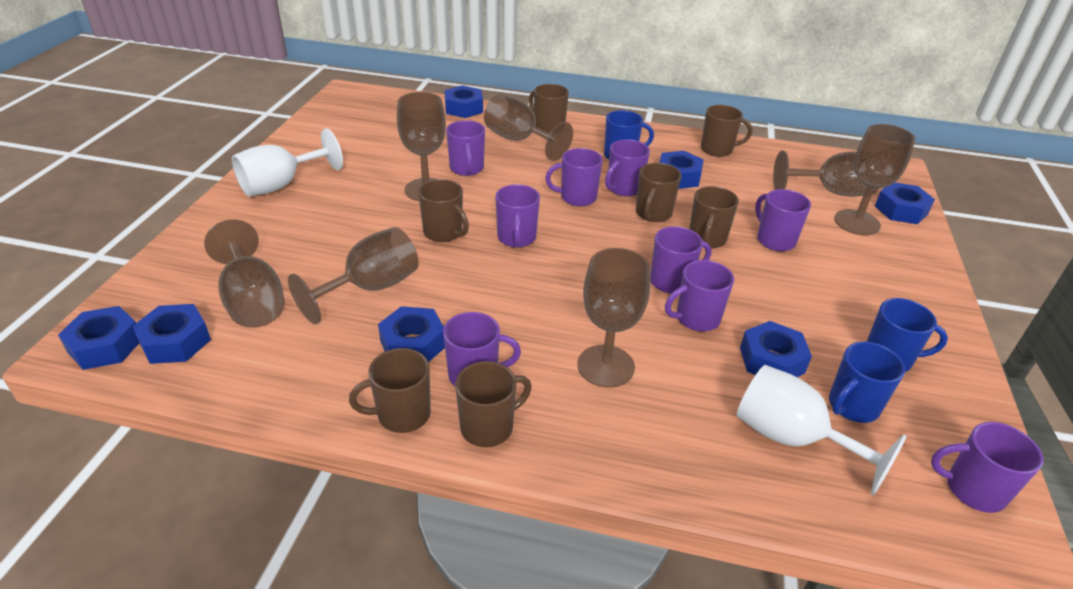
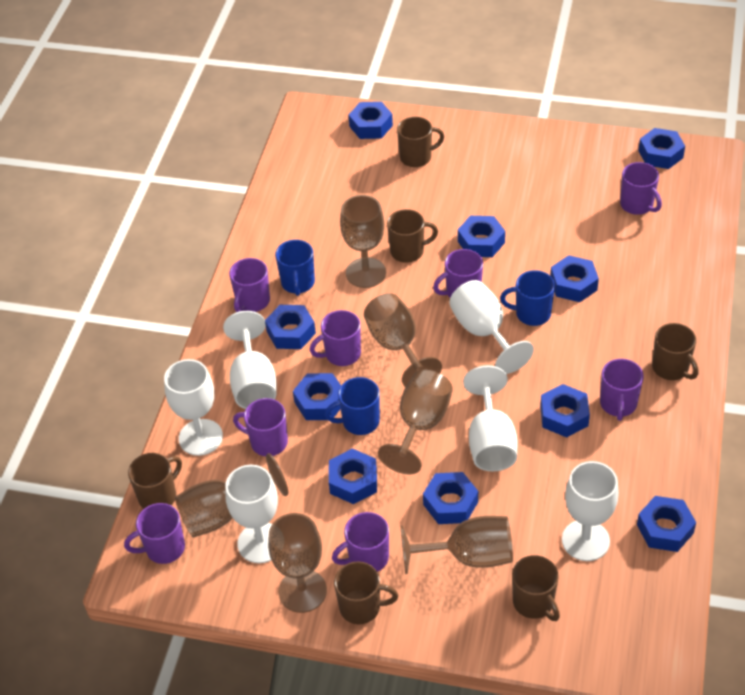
blue nut: 7 -> 10
brown goblet: 7 -> 6
brown mug: 7 -> 6
purple mug: 9 -> 8
white goblet: 2 -> 6

